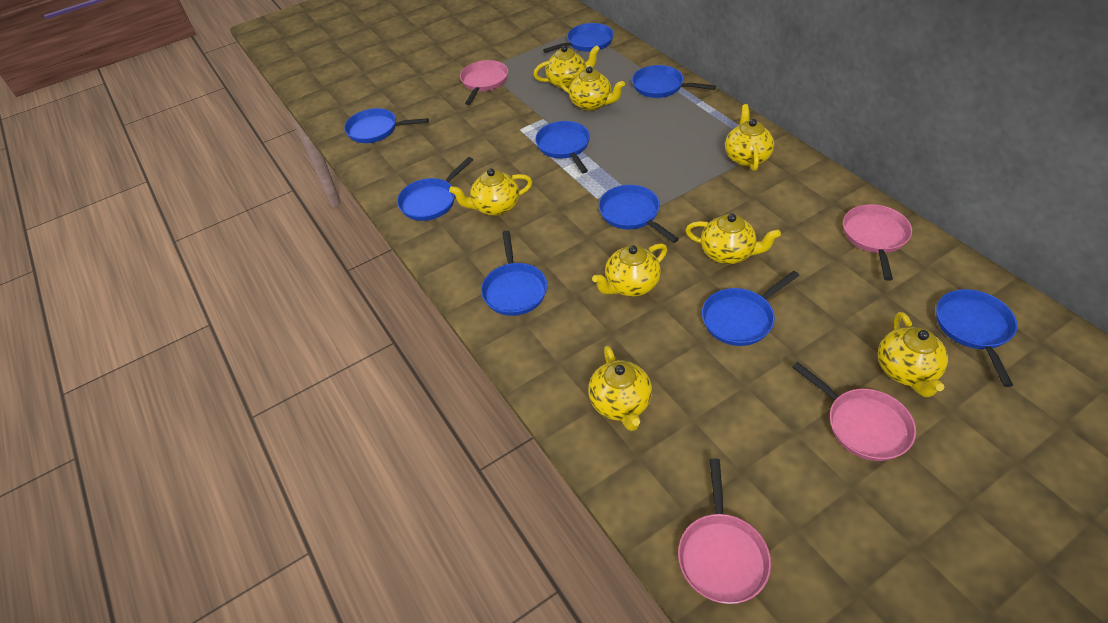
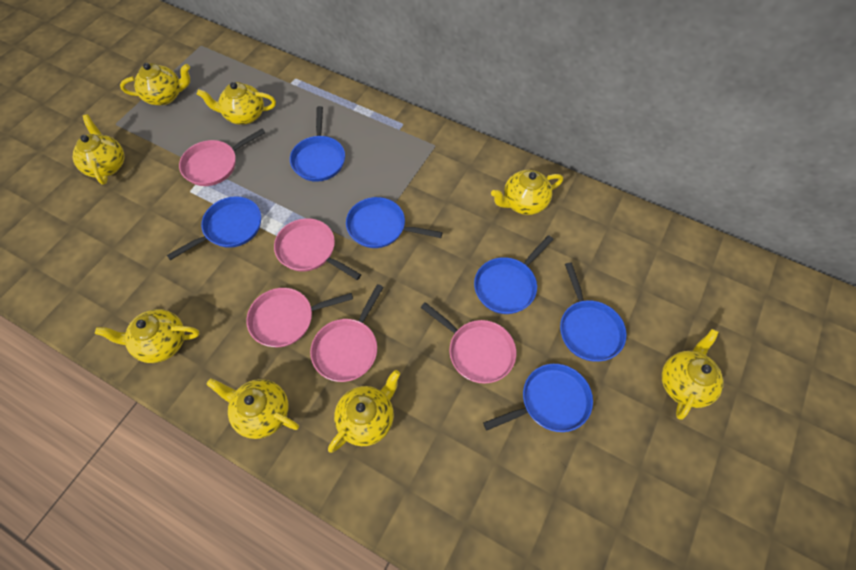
blue pan: 9 -> 6
pink pan: 4 -> 5

